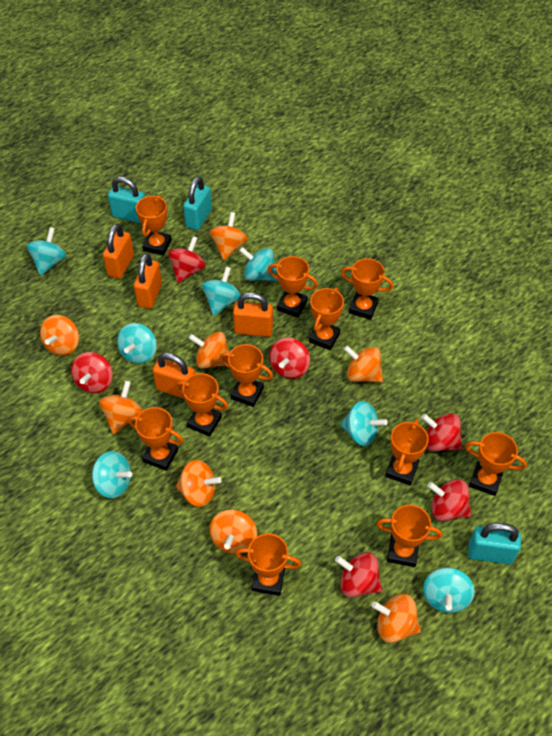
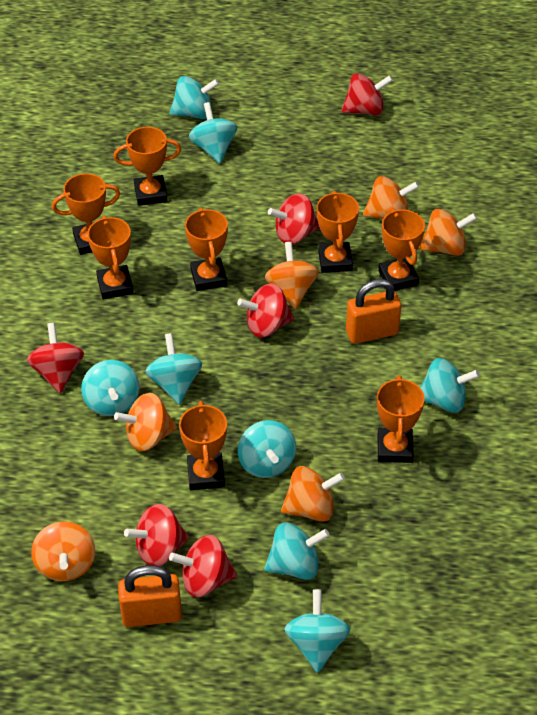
orange padlock: 4 -> 2
orange spinning top: 8 -> 6
orange trophy: 11 -> 8
turquoise padlock: 3 -> 0
turquoise spinning top: 7 -> 8

